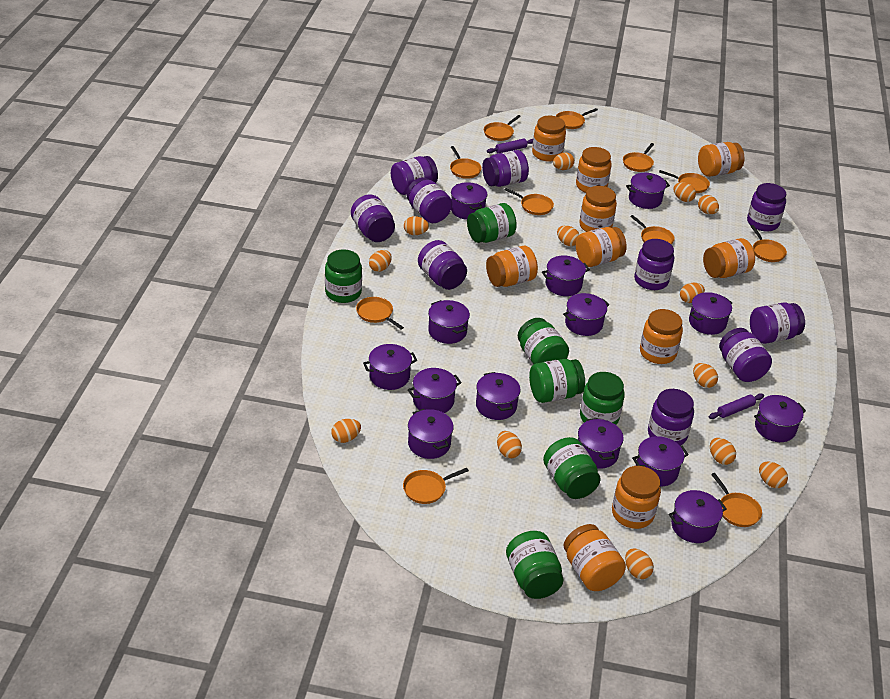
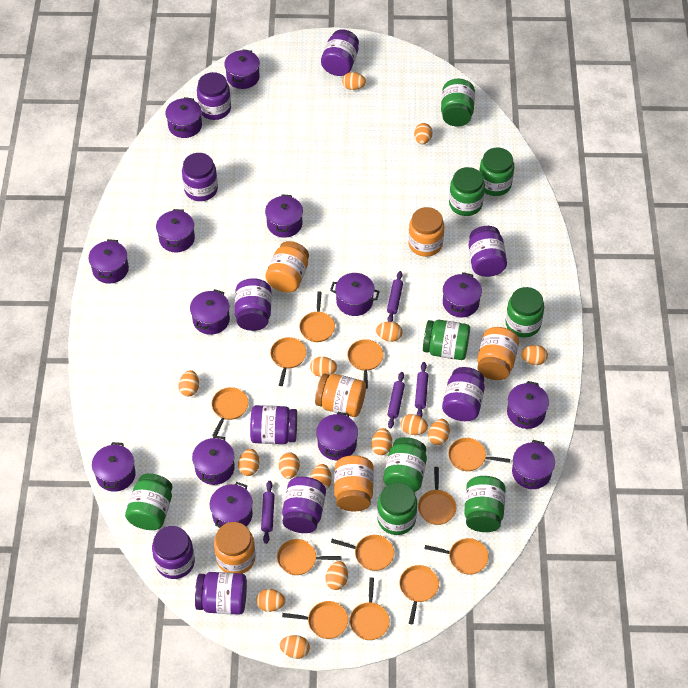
green jar: 7 -> 9
orange egg: 13 -> 15
orange jar: 10 -> 6
orange pan: 11 -> 12
purple rolling pin: 2 -> 4

